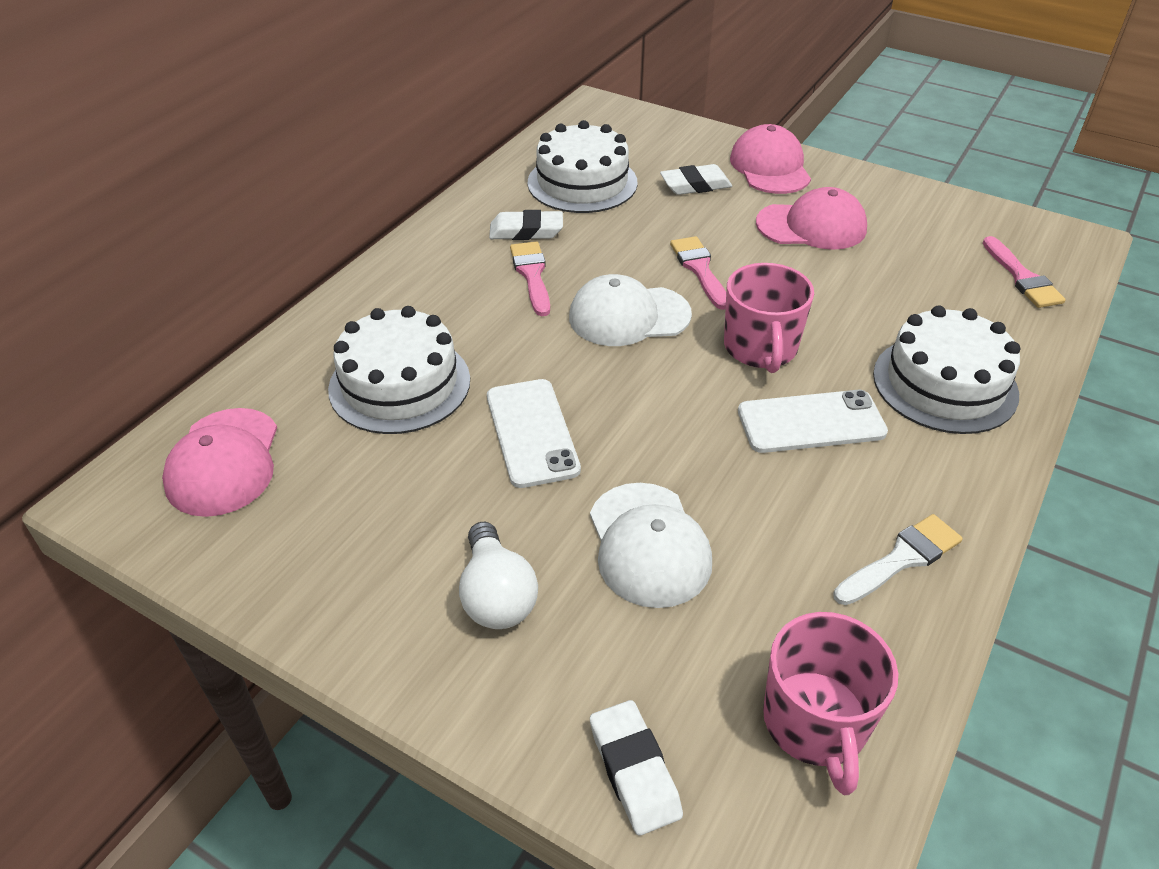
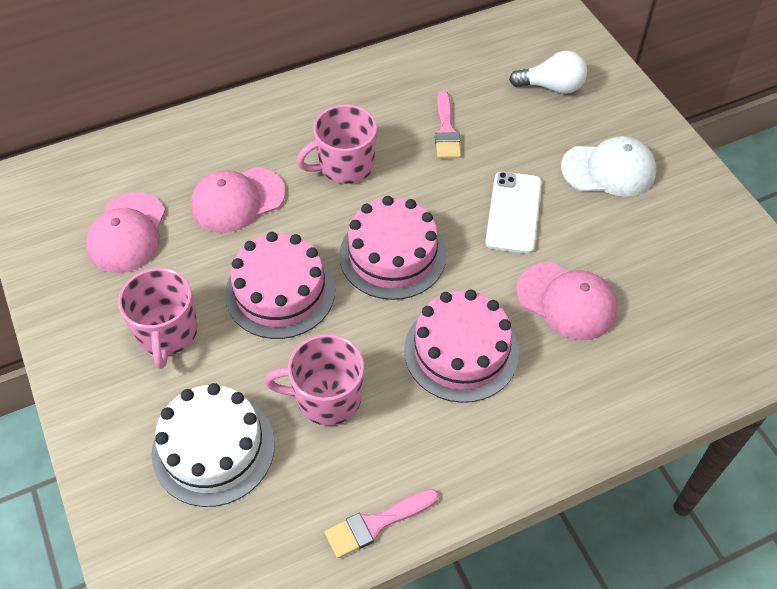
pink brush: 3 -> 2
pink cake: 0 -> 3
pink mug: 2 -> 3
white brush: 1 -> 0
white cake: 3 -> 1
white cap: 2 -> 1
white eraser: 3 -> 0
white phone: 2 -> 1

